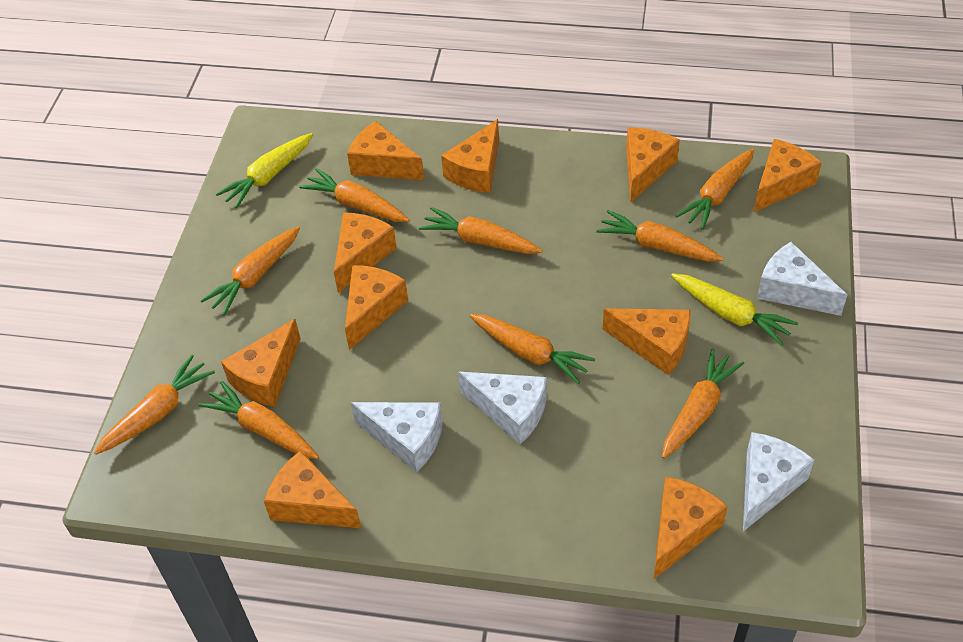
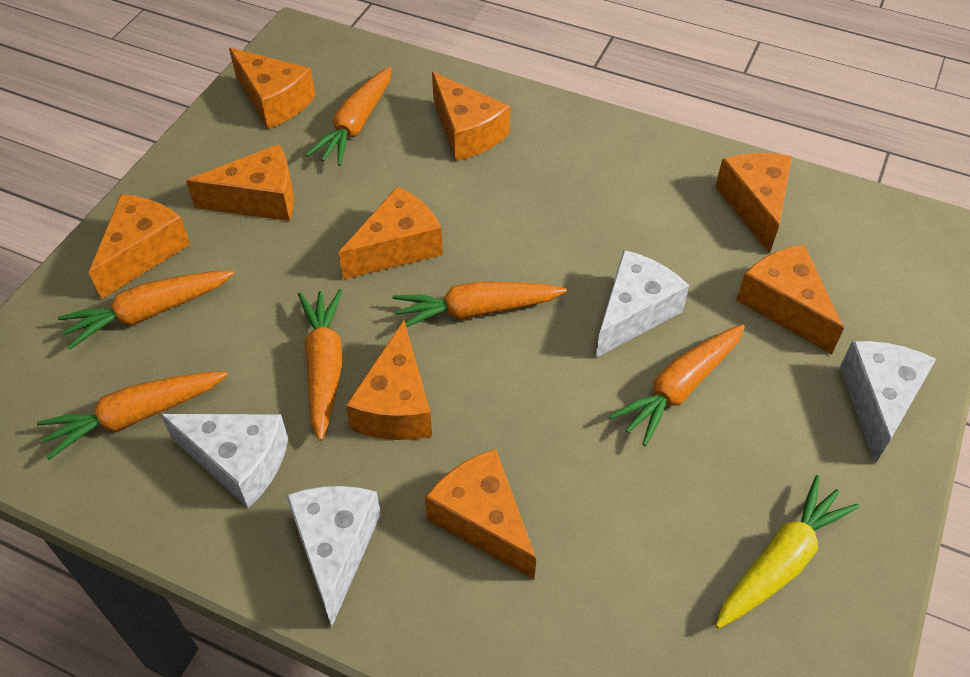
orange carrot: 9 -> 6
orange cheese: 10 -> 9
yellow carrot: 2 -> 1

